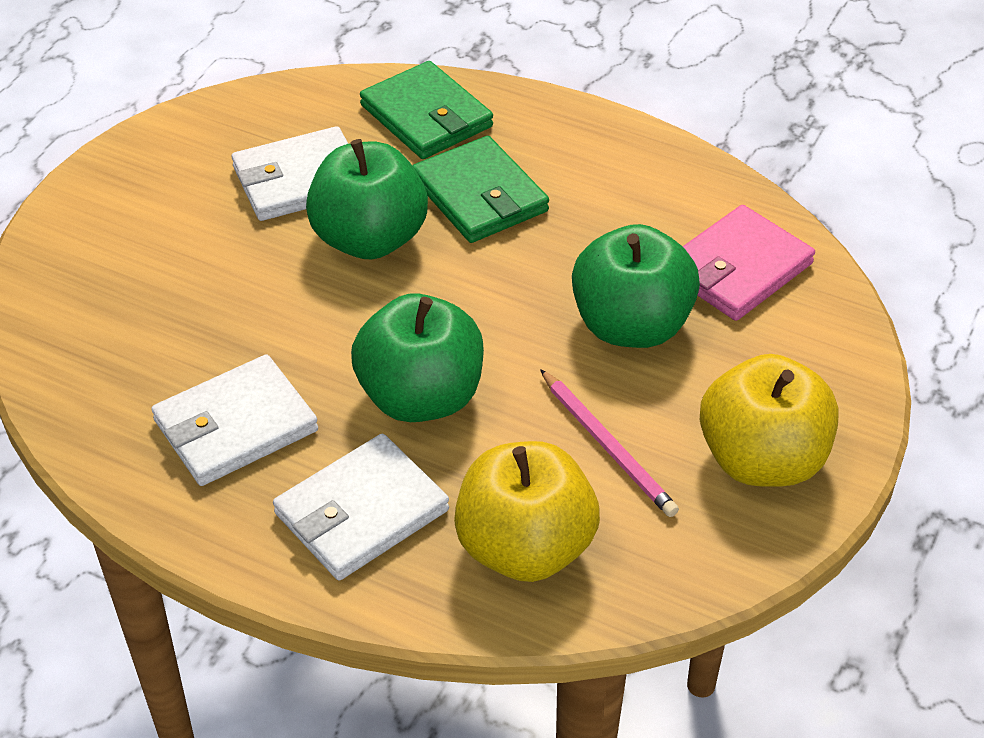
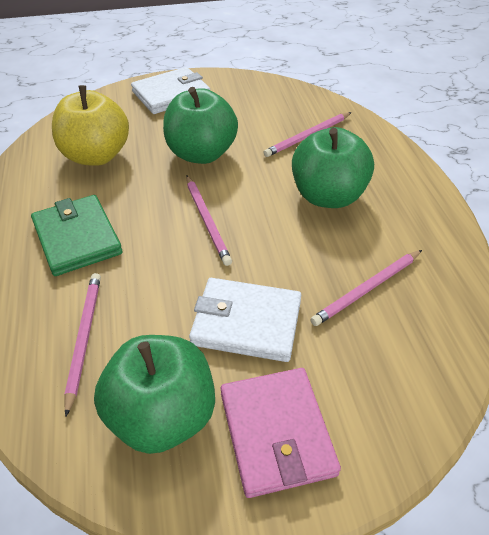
green wallet: 2 -> 1
pink pencil: 1 -> 4
white wallet: 3 -> 2
yellow apple: 2 -> 1

